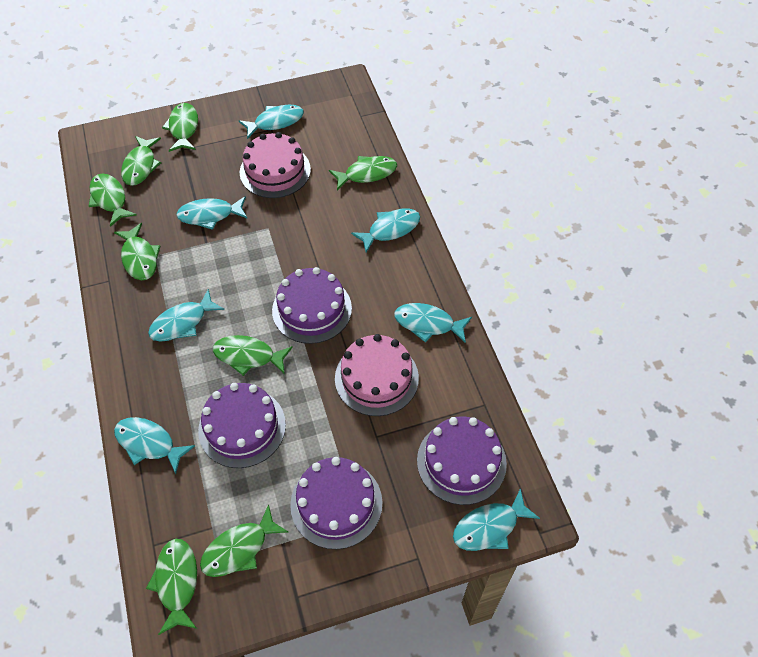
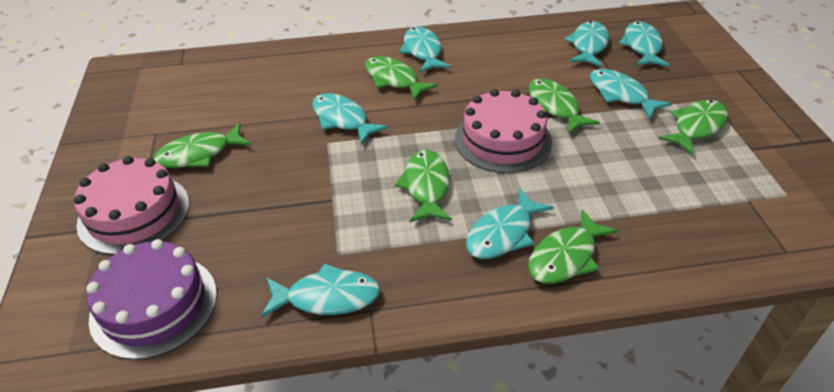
green fish: 8 -> 6
purple cake: 4 -> 1

